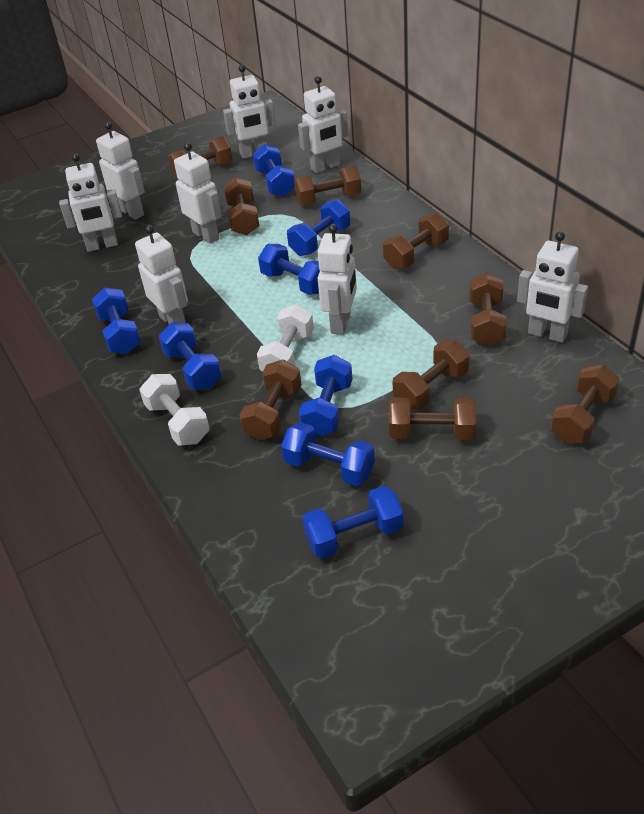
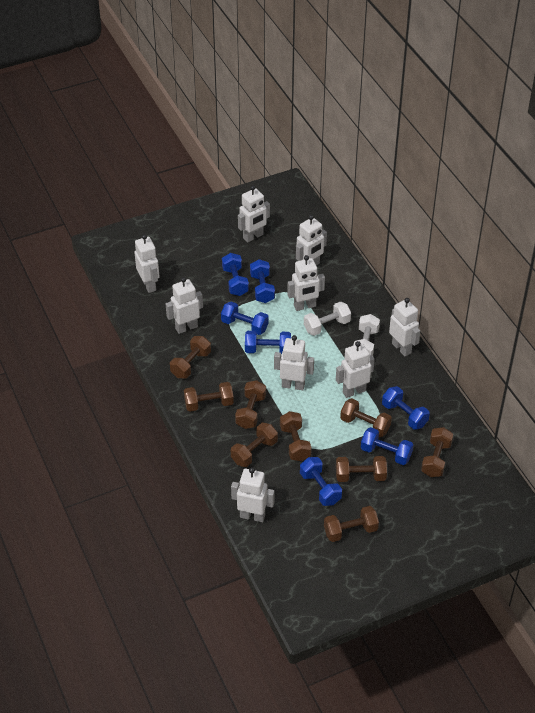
blue dumbbell: 8 -> 7
white robot: 8 -> 9

